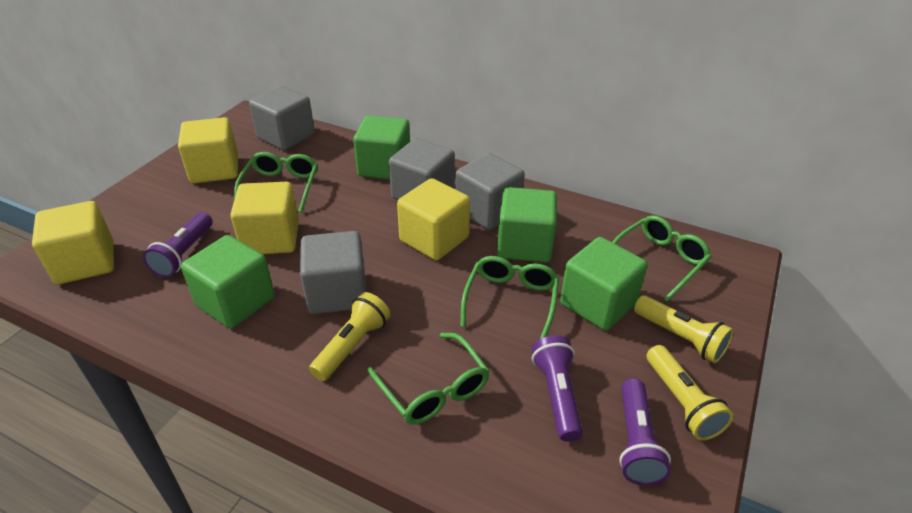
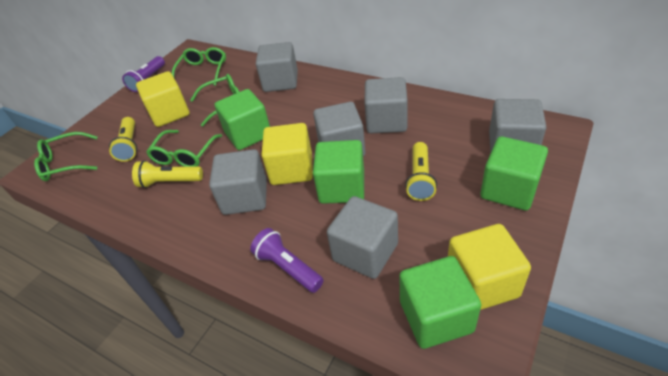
grey cube: 4 -> 6
purple flashlight: 3 -> 2
yellow cube: 4 -> 3

